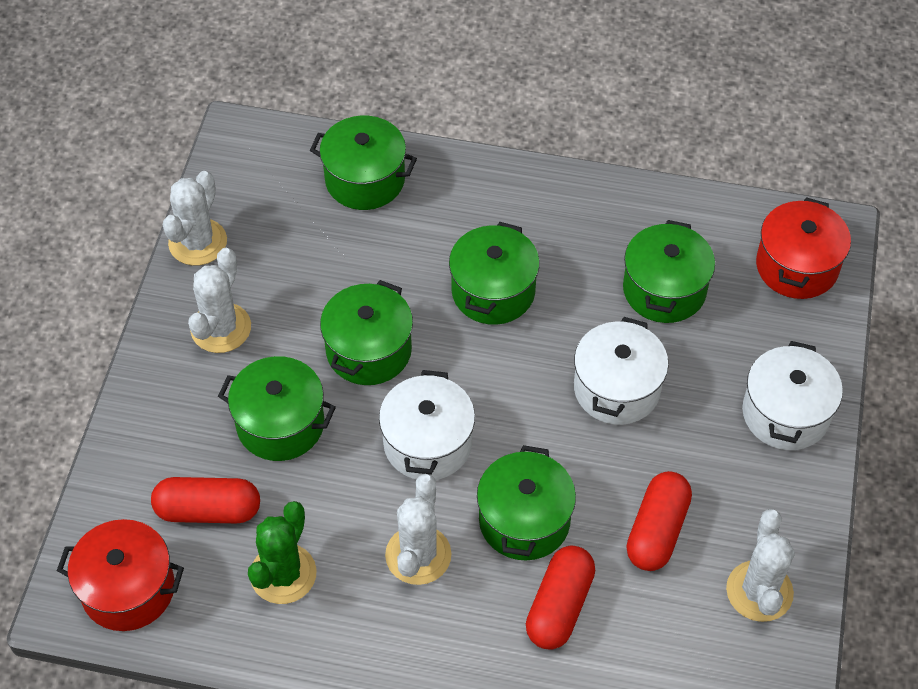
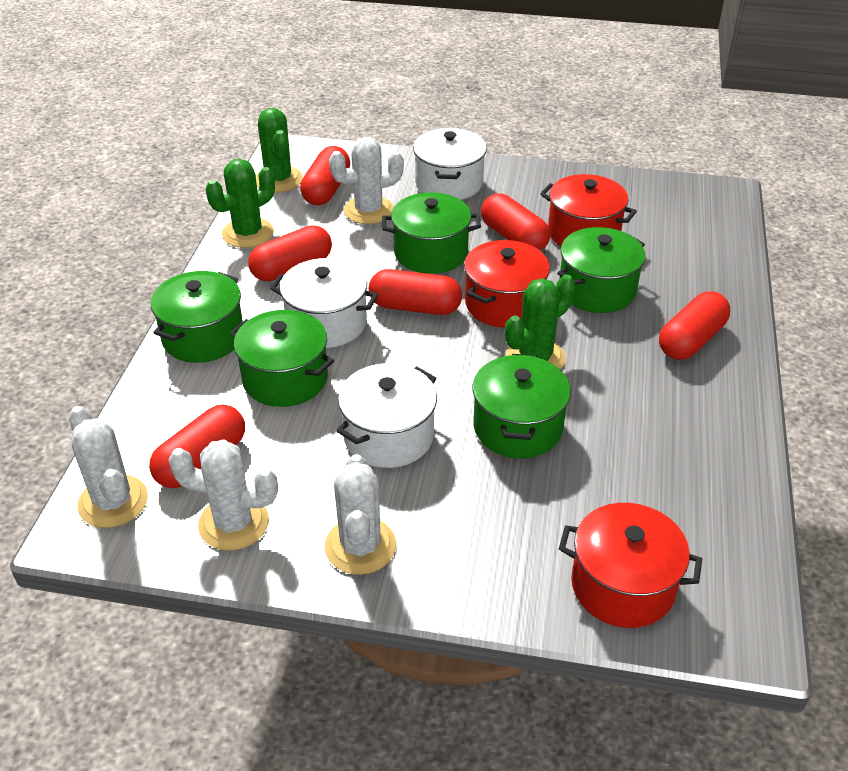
green cactus: 1 -> 3
green pot: 6 -> 5
red capsule: 3 -> 6
red pot: 2 -> 3

